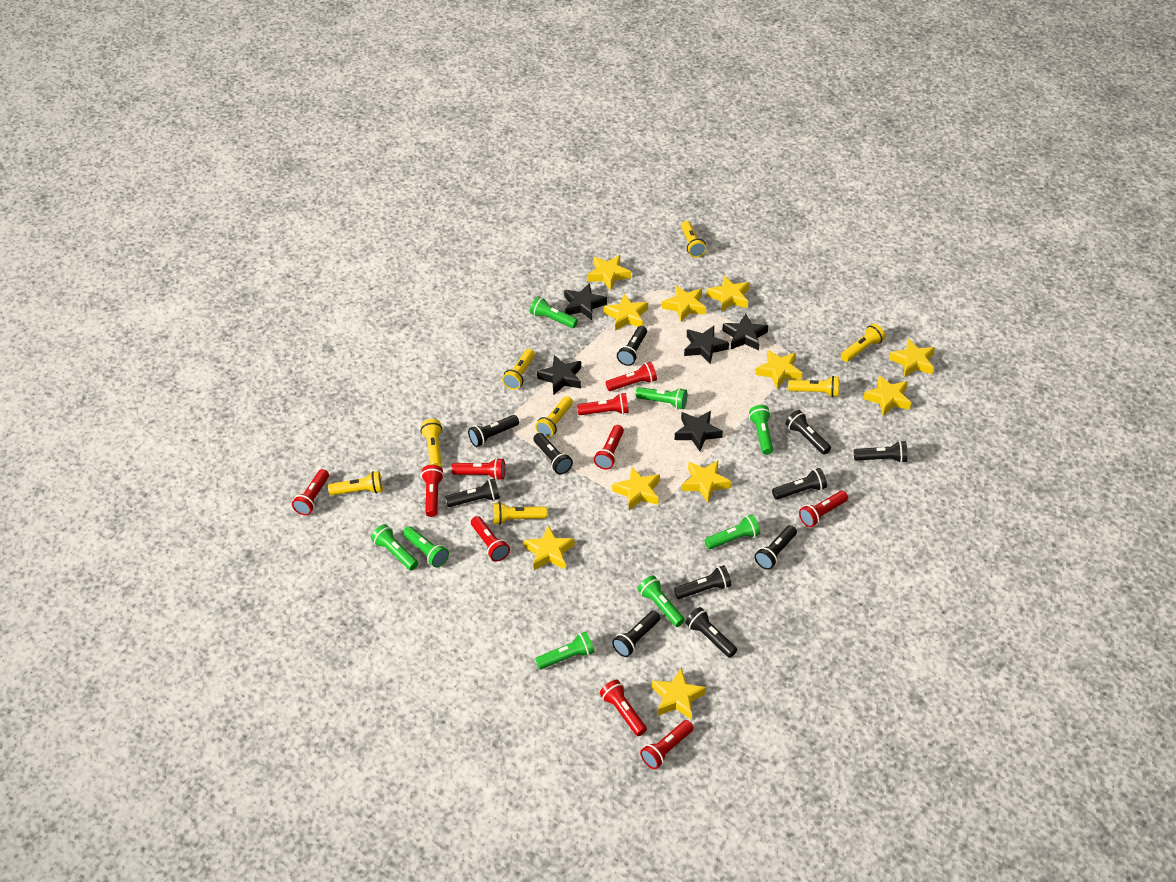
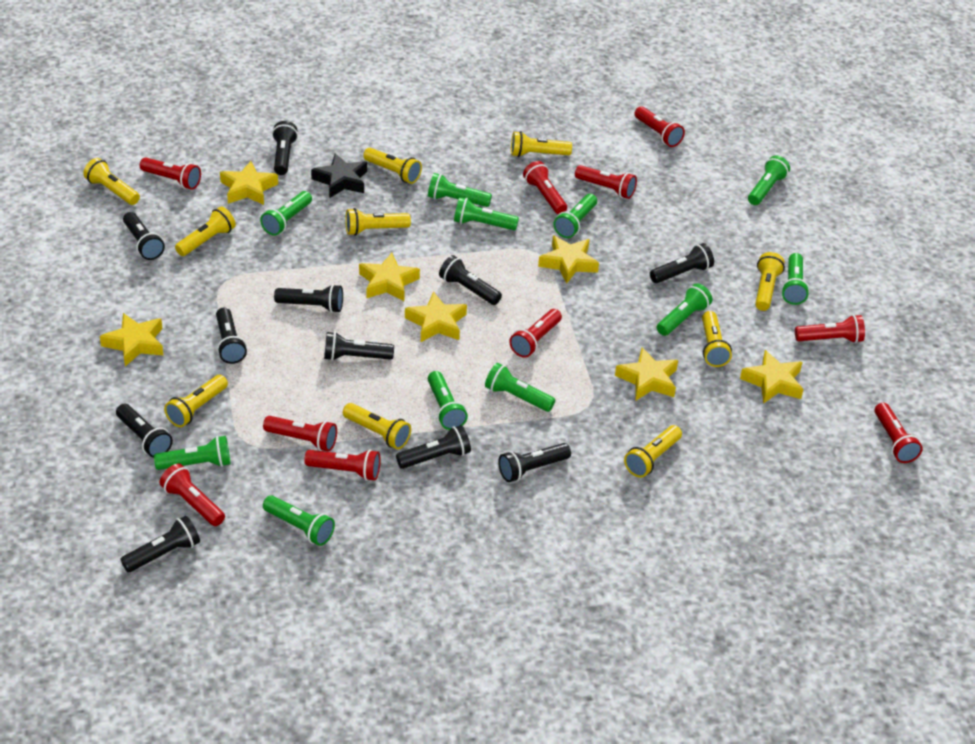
black star: 5 -> 1
green flashlight: 8 -> 11
yellow flashlight: 8 -> 10
yellow star: 11 -> 7

